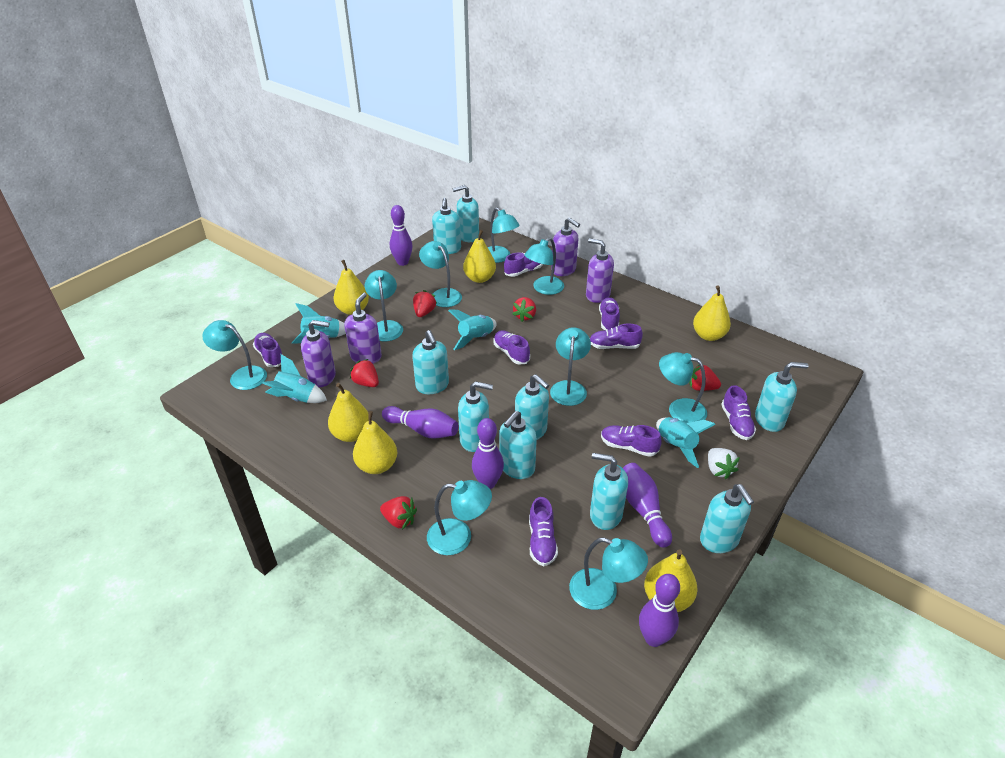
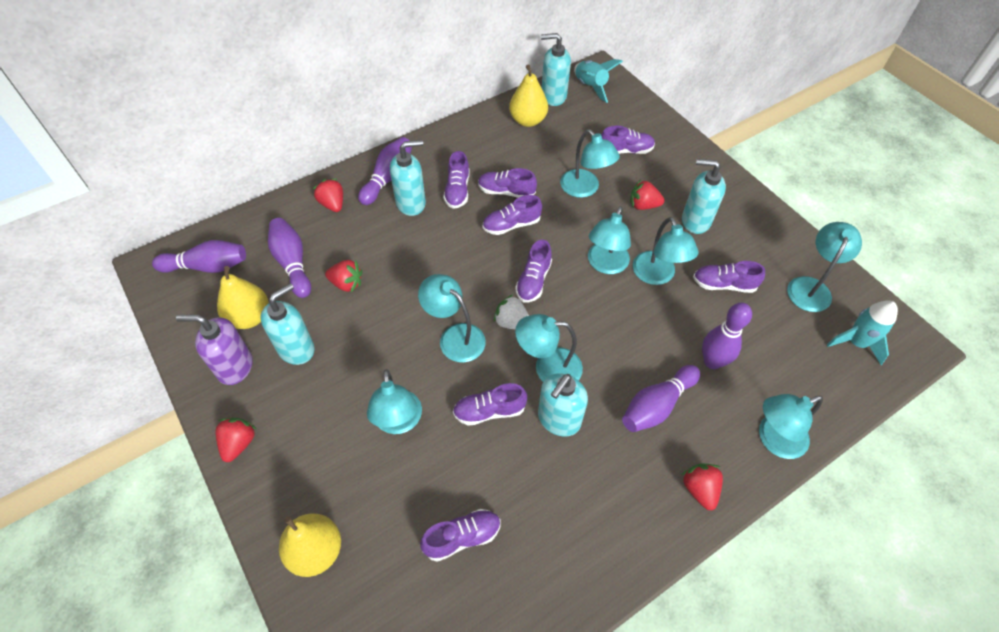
purple soap dispenser: 4 -> 1
turquoise lamp: 9 -> 8
turquoise rocket: 4 -> 2
turquoise soap dispenser: 9 -> 5
yellow pear: 6 -> 3

